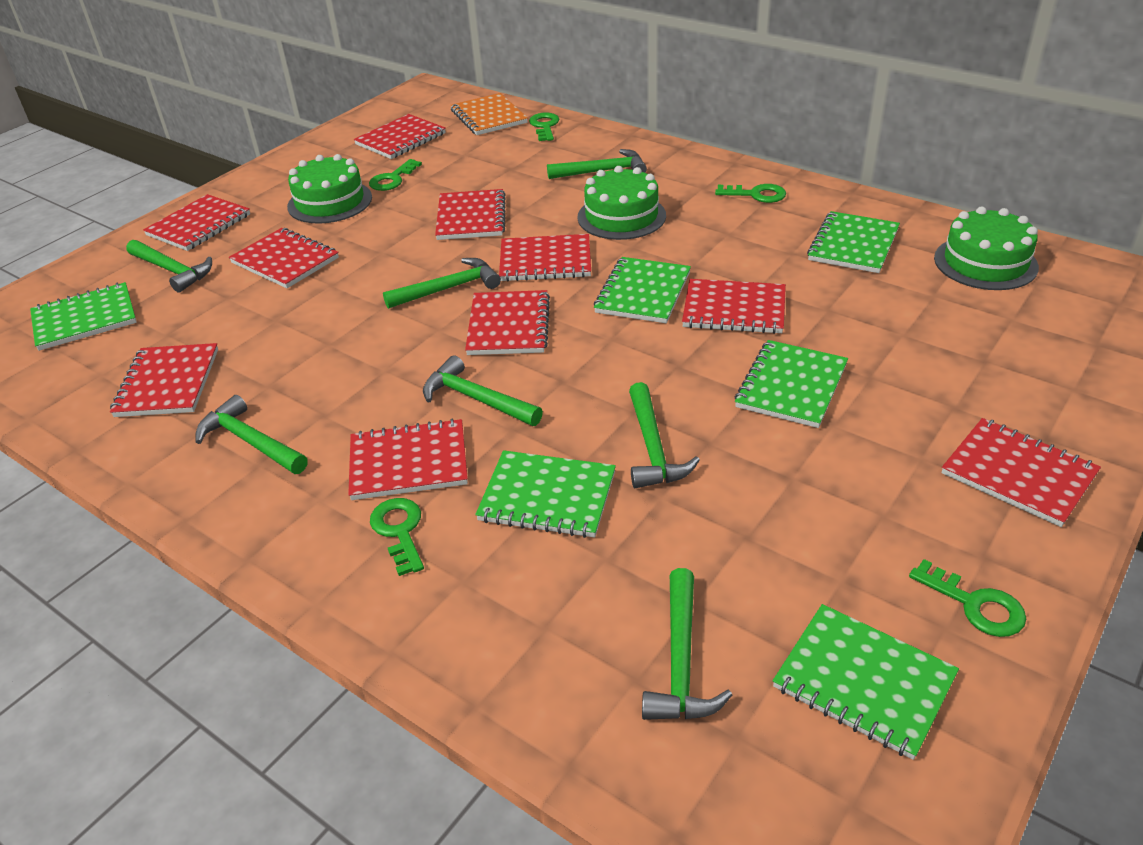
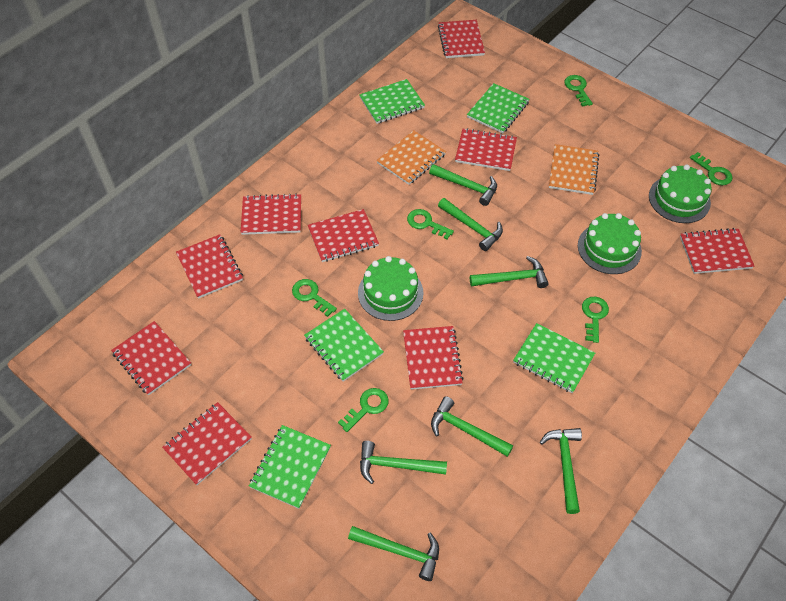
green key: 5 -> 6
green notebook: 6 -> 5
orange notebook: 1 -> 2
red notebook: 10 -> 9

